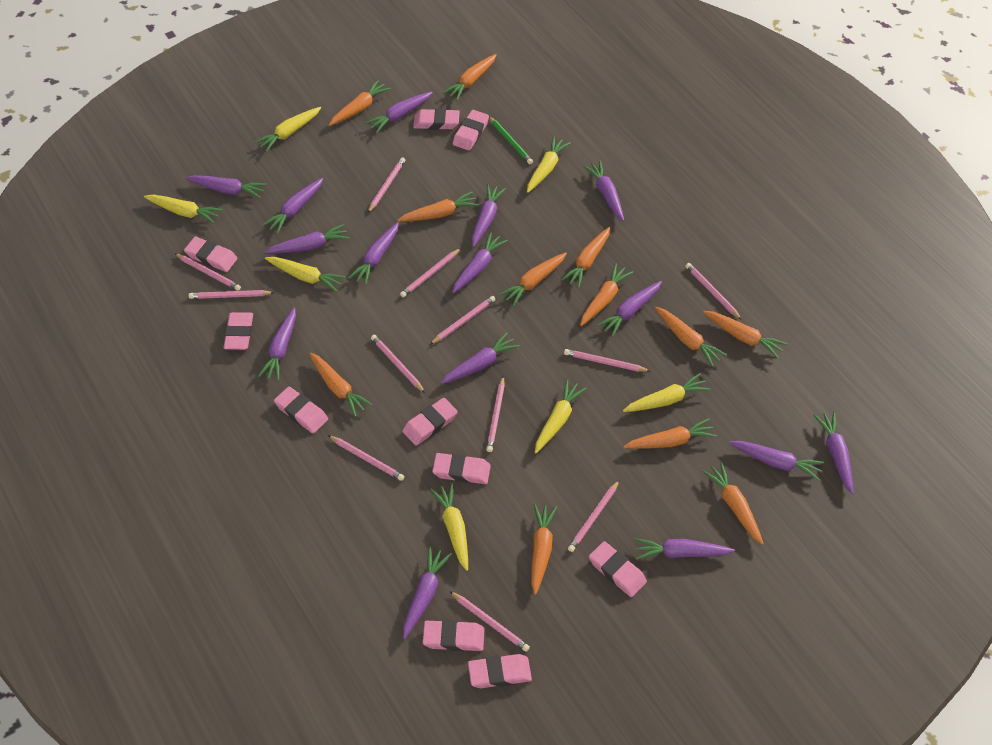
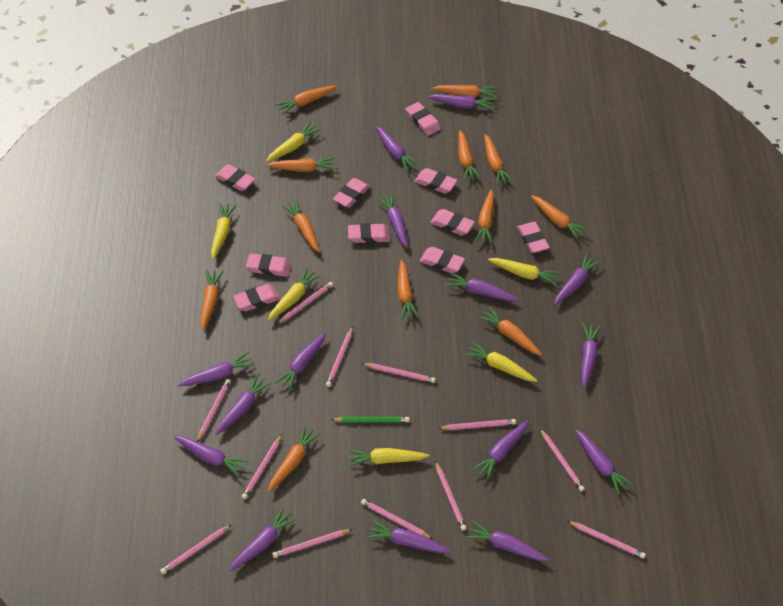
yellow carrot: 7 -> 6

